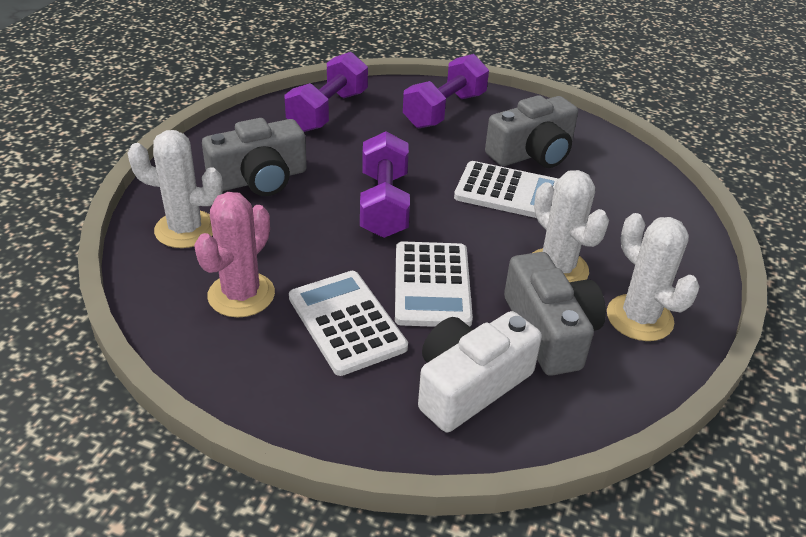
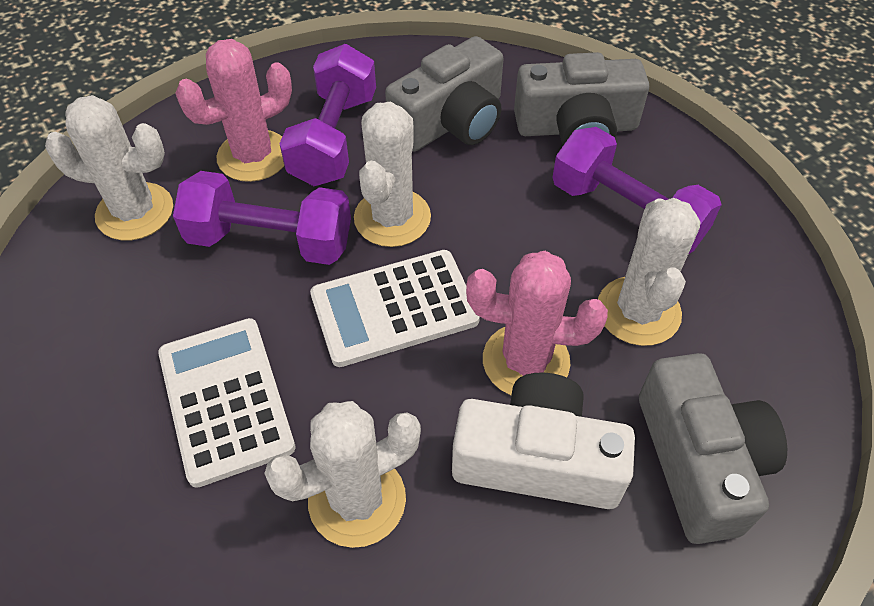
pink cactus: 1 -> 2
white cactus: 3 -> 4
white calculator: 3 -> 2

